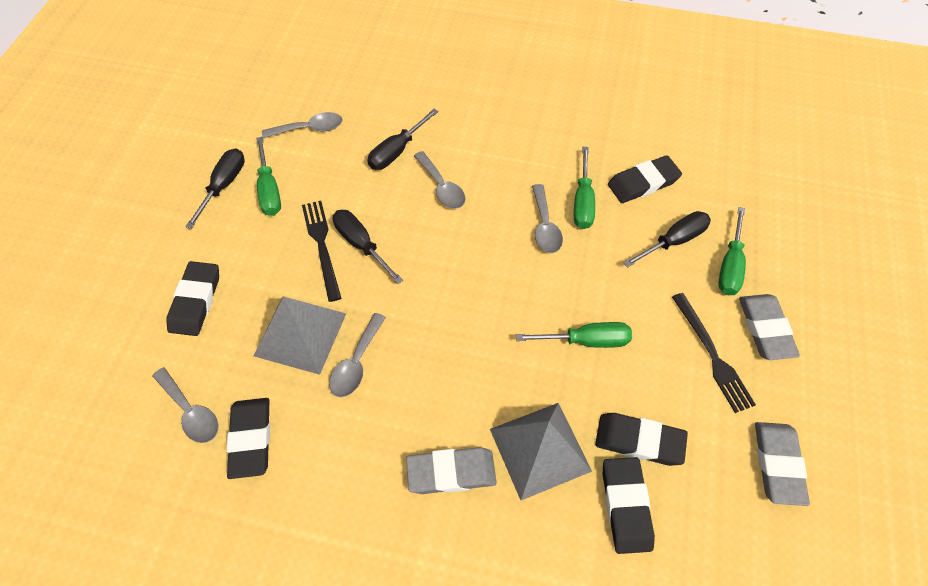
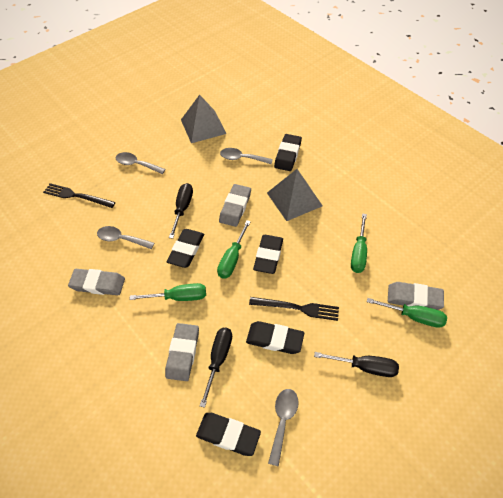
black screwdriver: 4 -> 3
grey eraser: 3 -> 4
grey spoon: 5 -> 4

